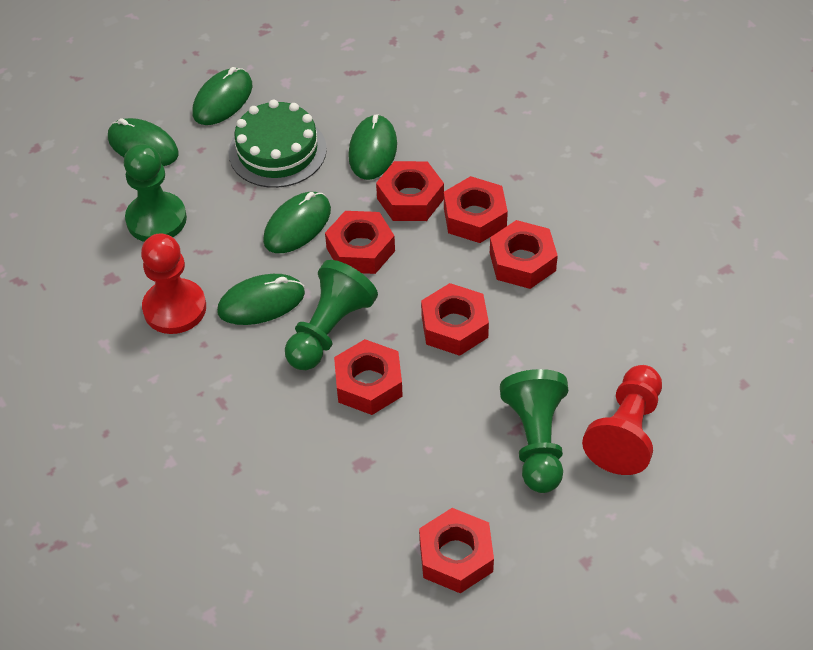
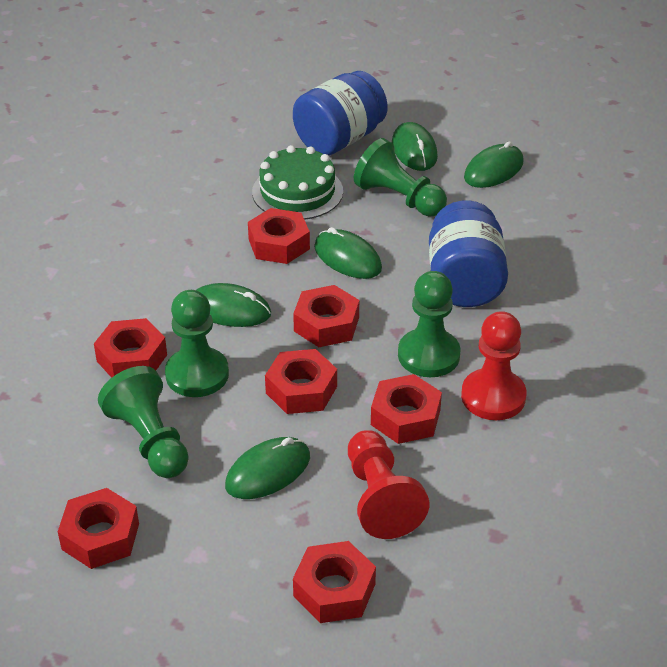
blue jar: 0 -> 2
green pawn: 3 -> 4

